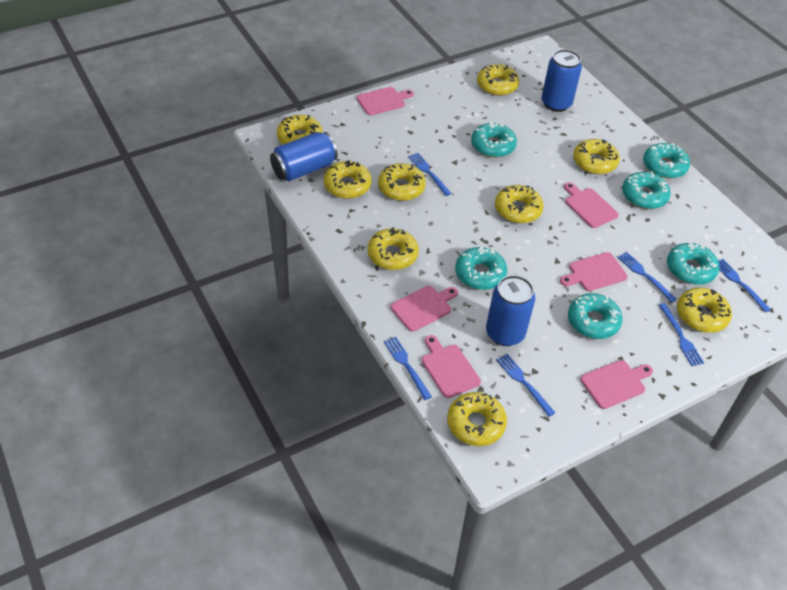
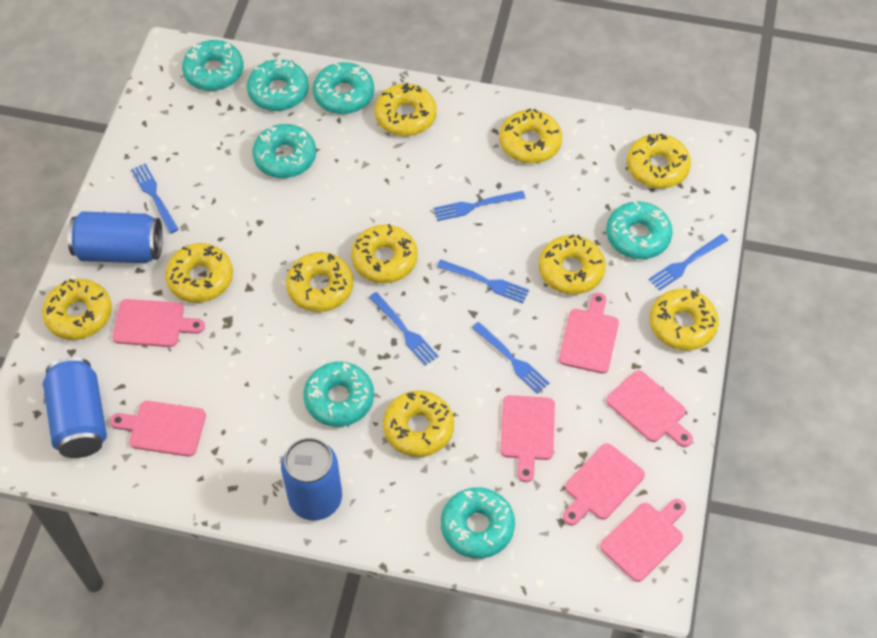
pink cutting board: 6 -> 7
turquoise donut: 6 -> 7
yellow donut: 9 -> 10

